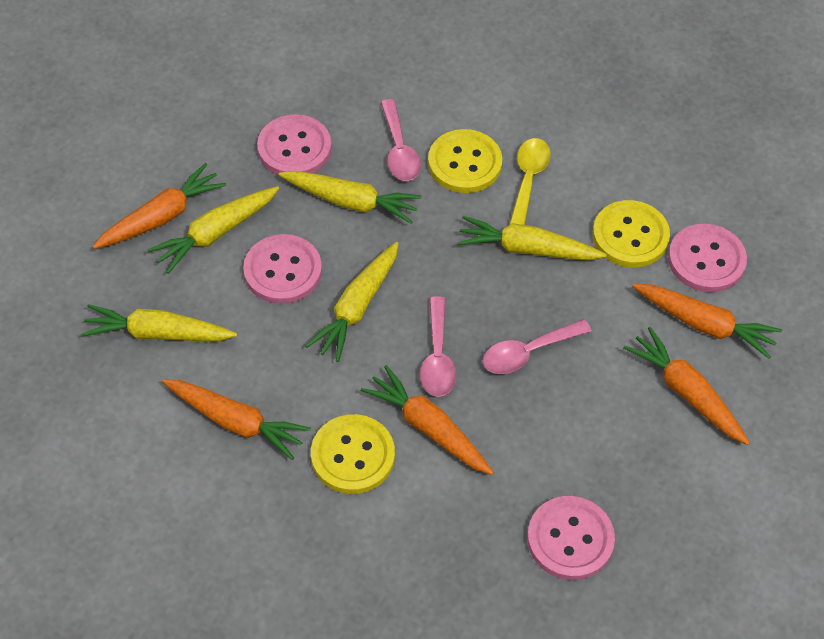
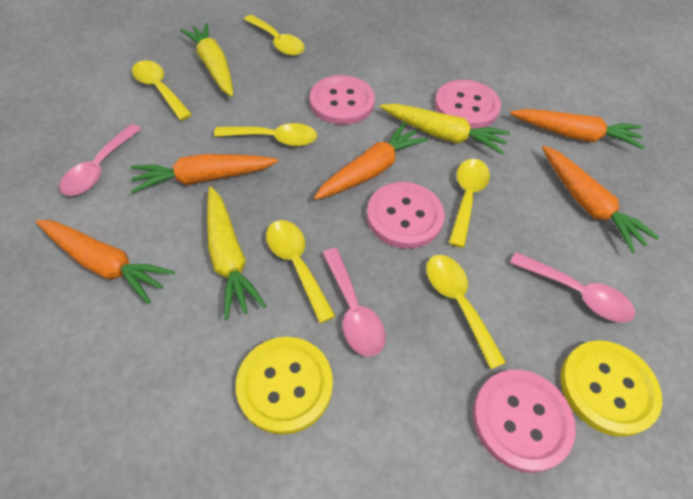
yellow button: 3 -> 2
yellow carrot: 5 -> 3
yellow spoon: 1 -> 6

